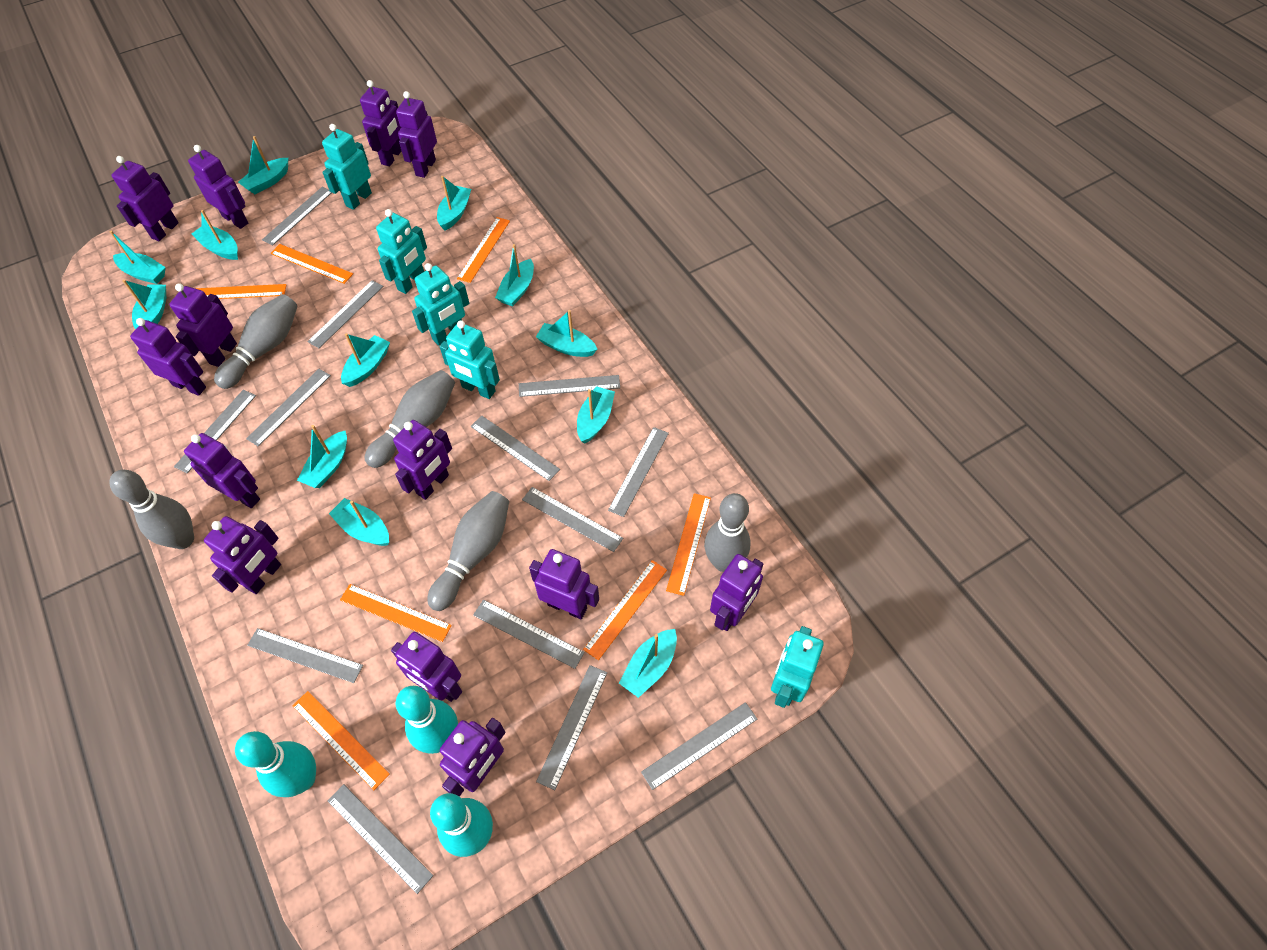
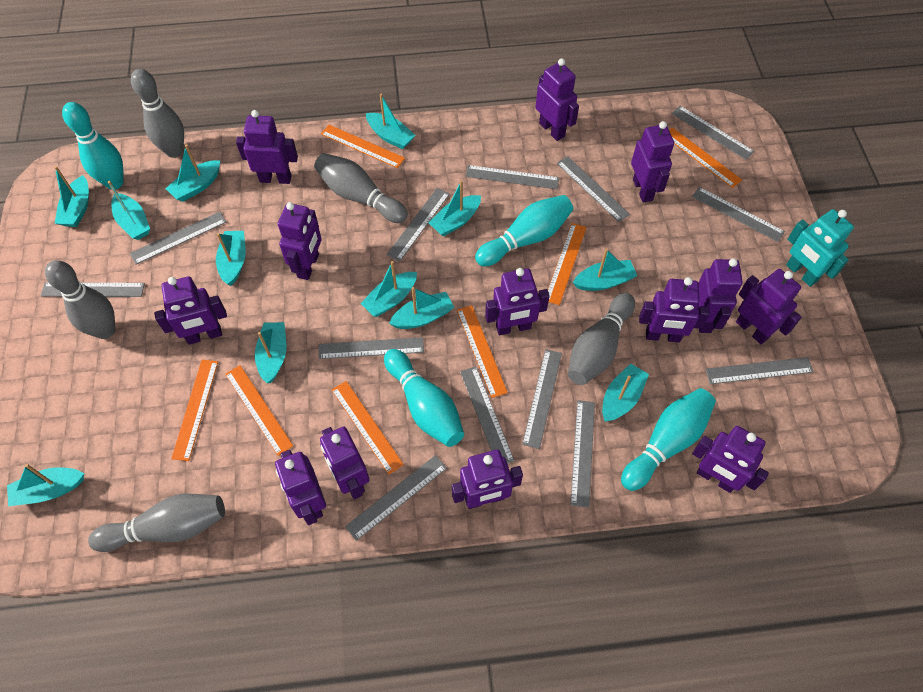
turquoise bowling pin: 3 -> 4
turquoise robot: 5 -> 1

